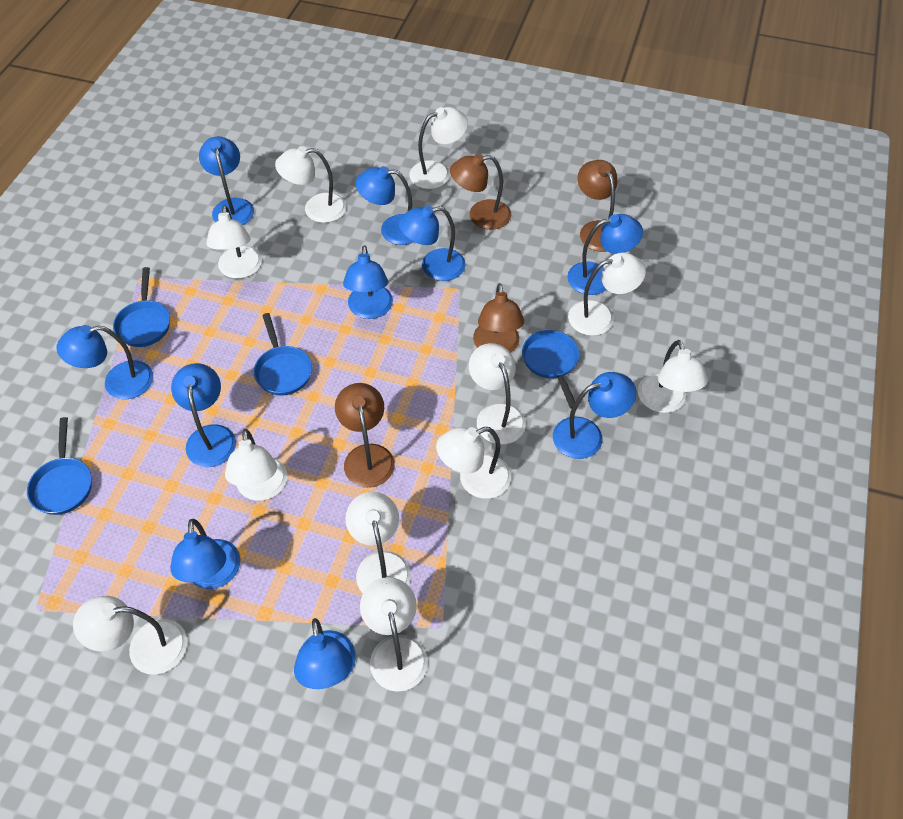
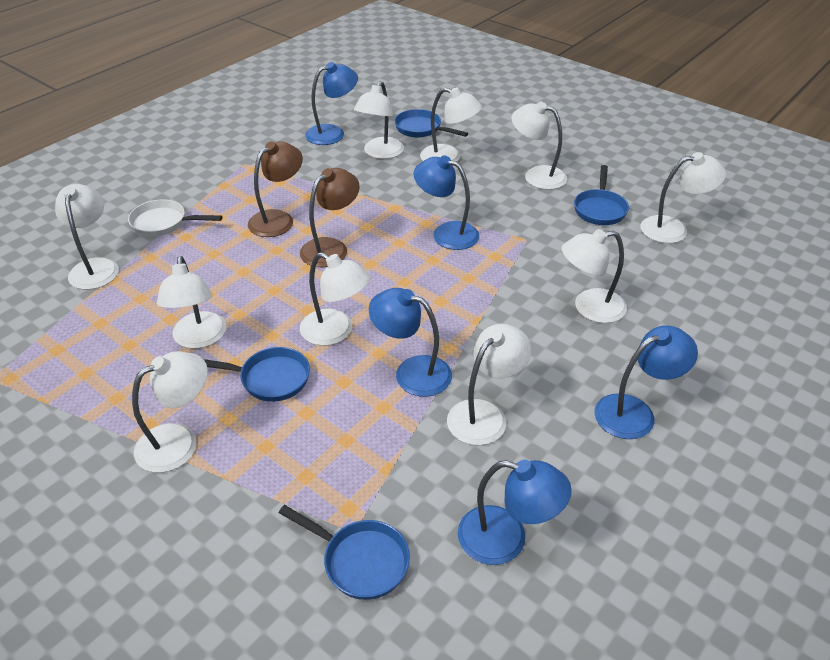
blue lamp: 10 -> 5
brown lamp: 4 -> 2
white lamp: 11 -> 10
white pan: 0 -> 1

